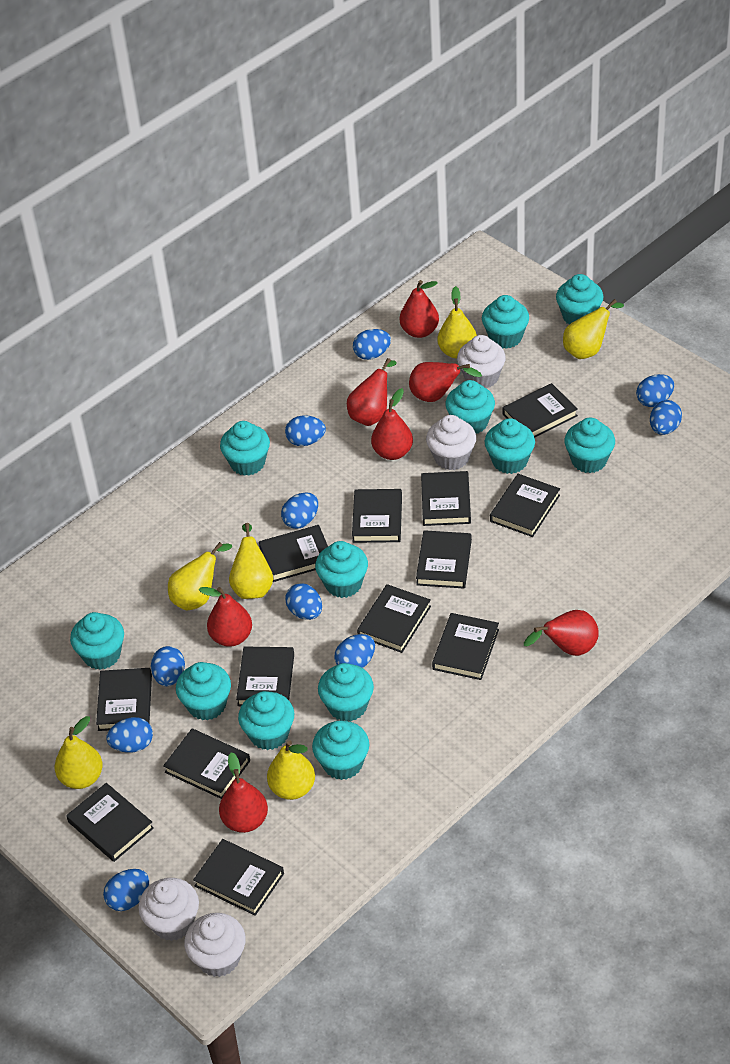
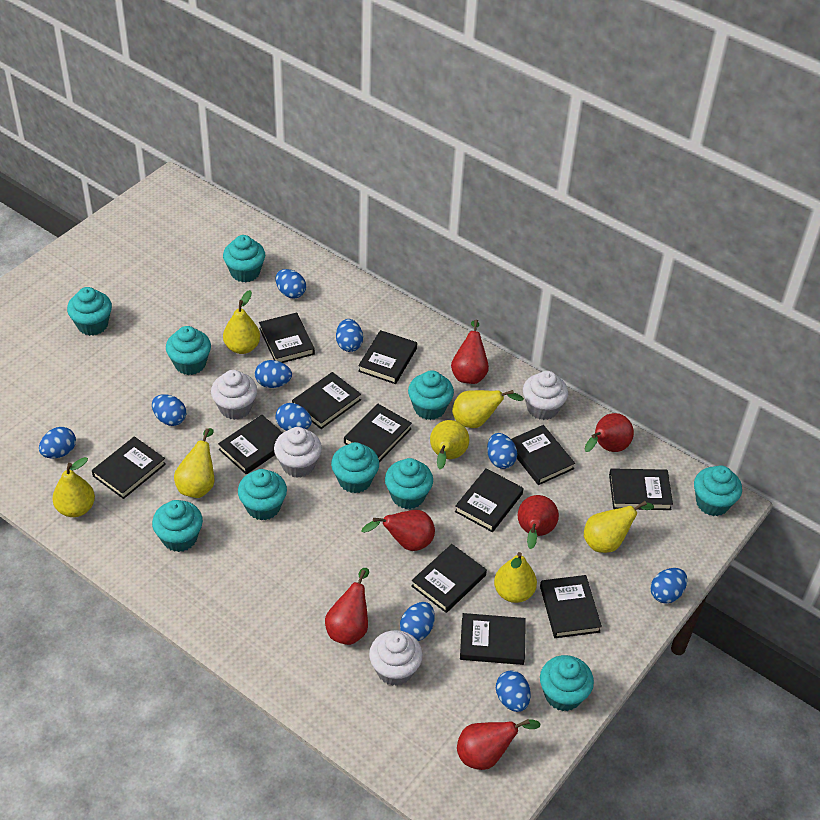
black book: 13 -> 12
red pear: 7 -> 6
turquoise cupcake: 12 -> 10
yellow pear: 6 -> 7

